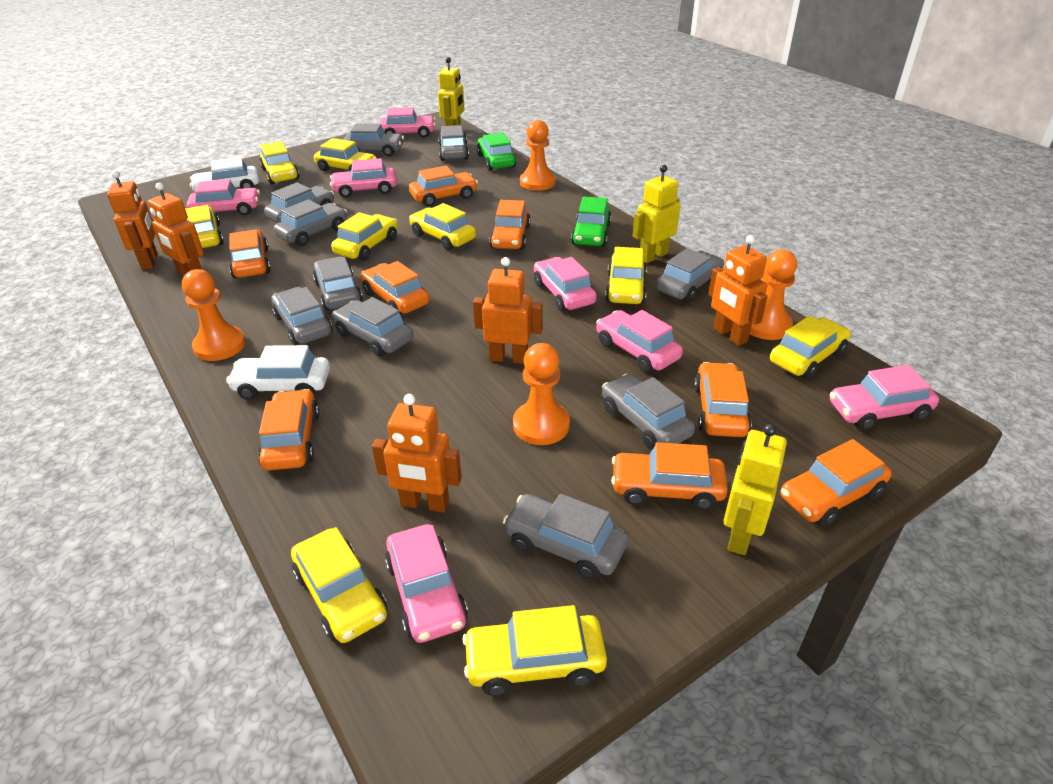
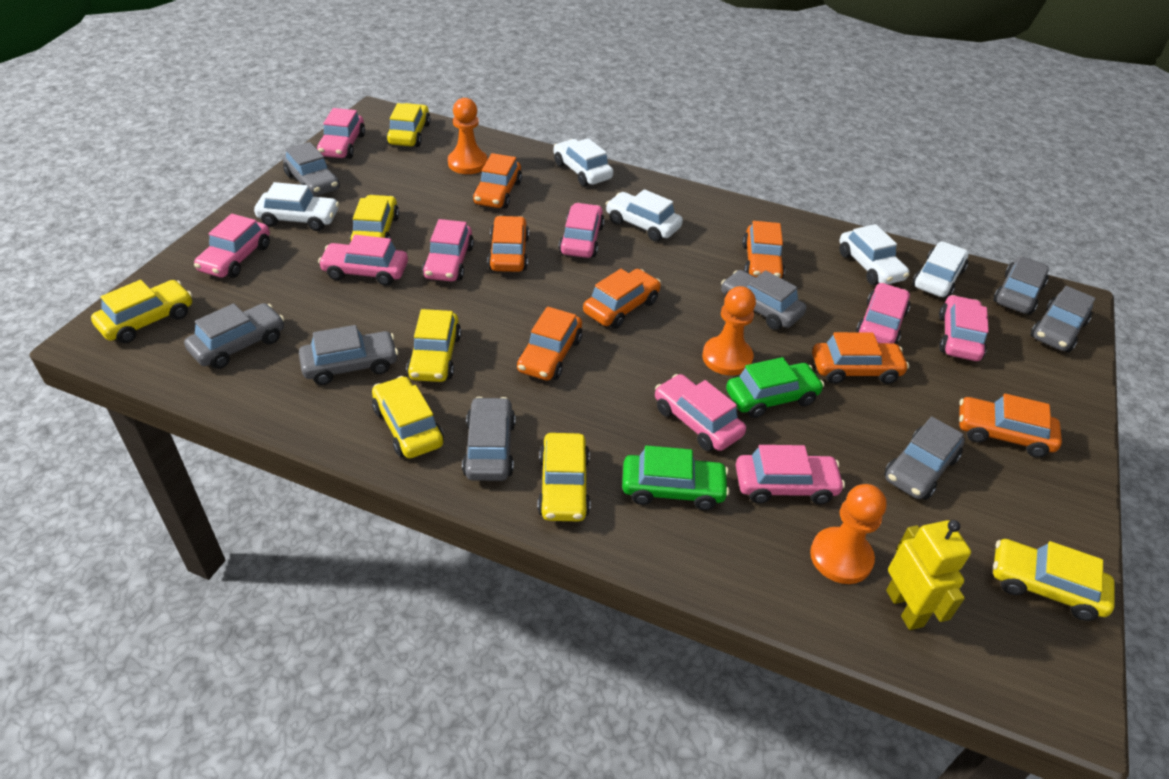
grey car: 10 -> 8
orange car: 8 -> 7
orange pawn: 4 -> 3
orange robot: 5 -> 0
pink car: 7 -> 9
white car: 2 -> 5
yellow car: 9 -> 7
yellow robot: 3 -> 1

